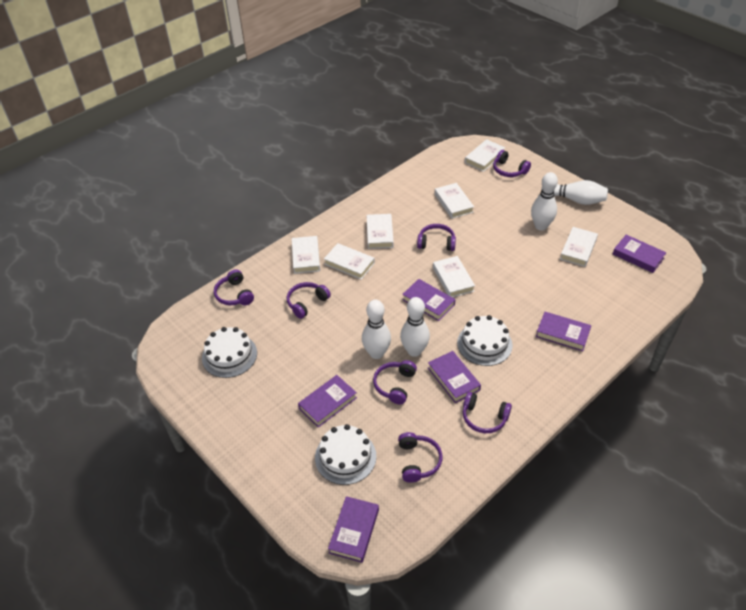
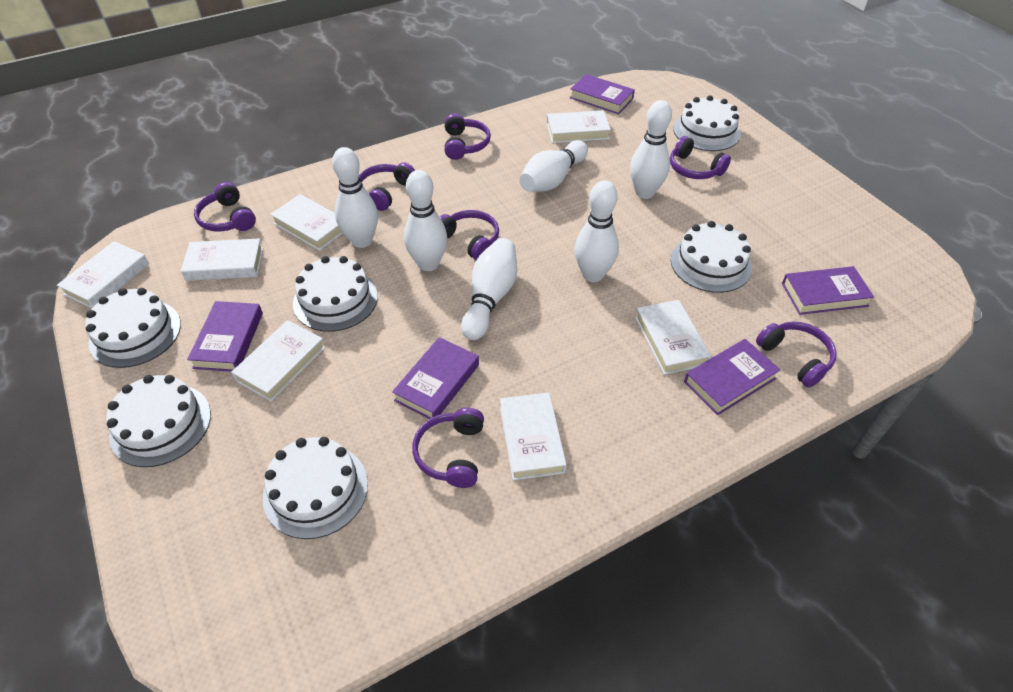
purple book: 6 -> 5
white bowling pin: 4 -> 6
white cake: 3 -> 6

